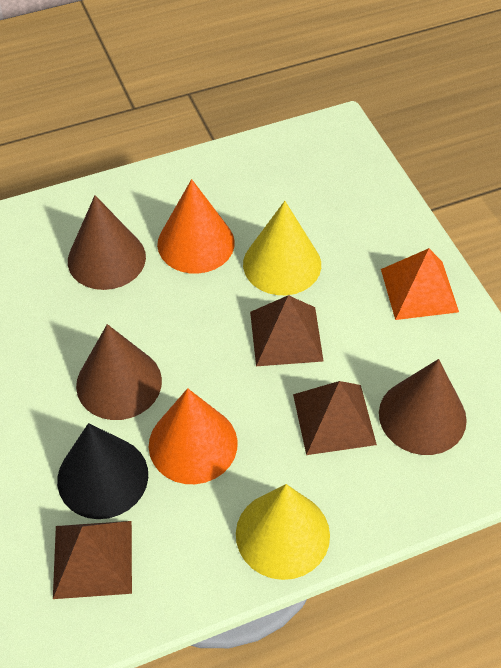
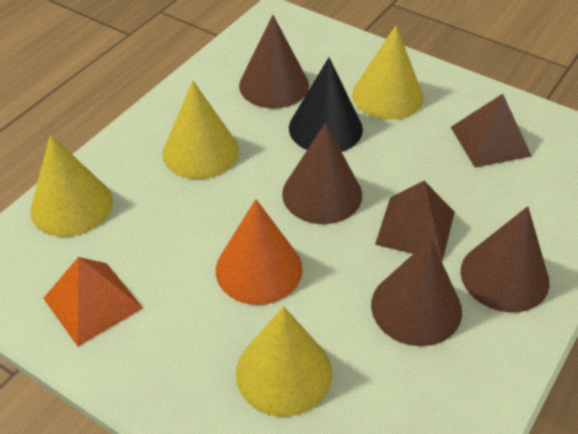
brown cone: 3 -> 4
brown pyramid: 3 -> 2
orange cone: 2 -> 1
yellow cone: 2 -> 4

